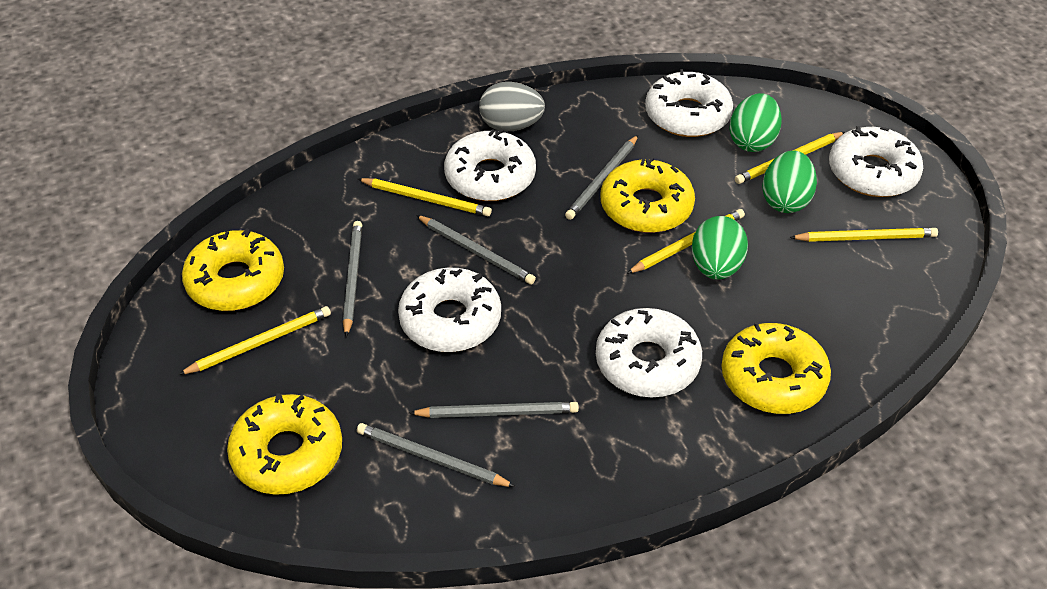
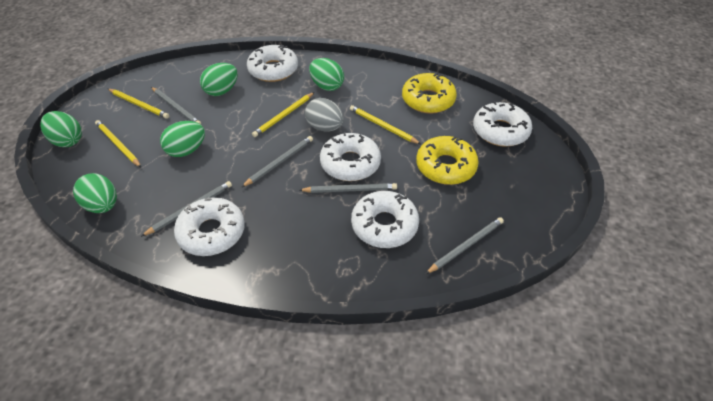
green egg: 3 -> 5
yellow donut: 4 -> 2
yellow pencil: 5 -> 4

